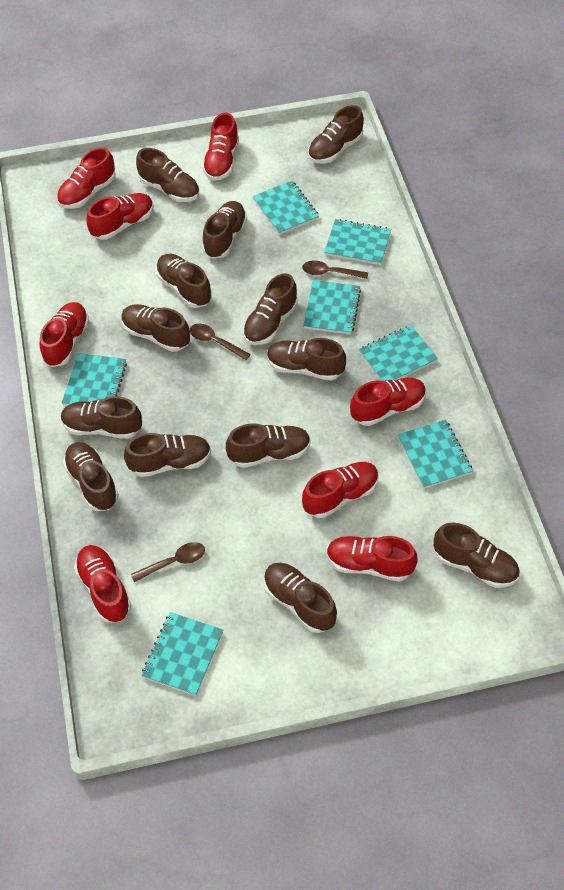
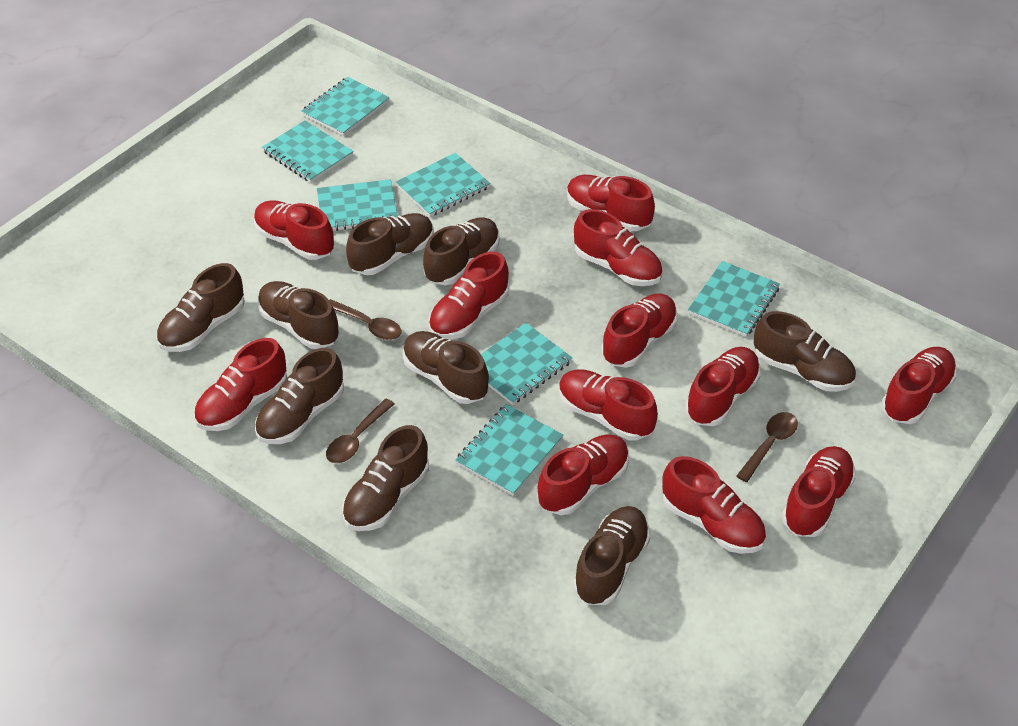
brown shoe: 13 -> 9
red shoe: 8 -> 12

